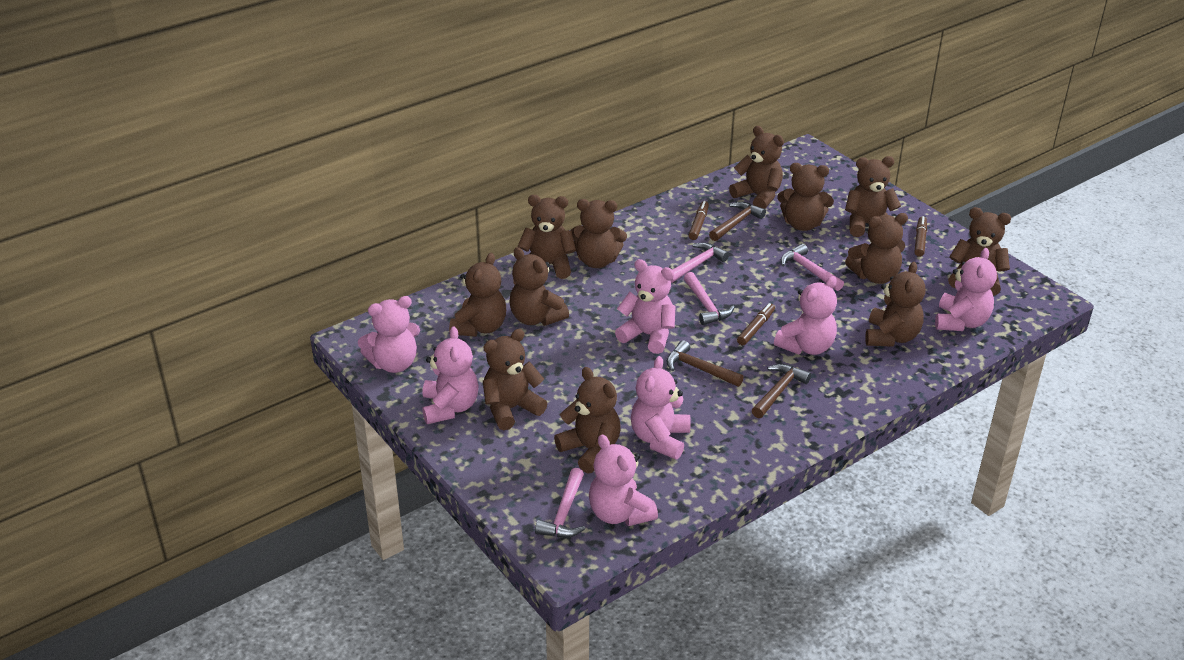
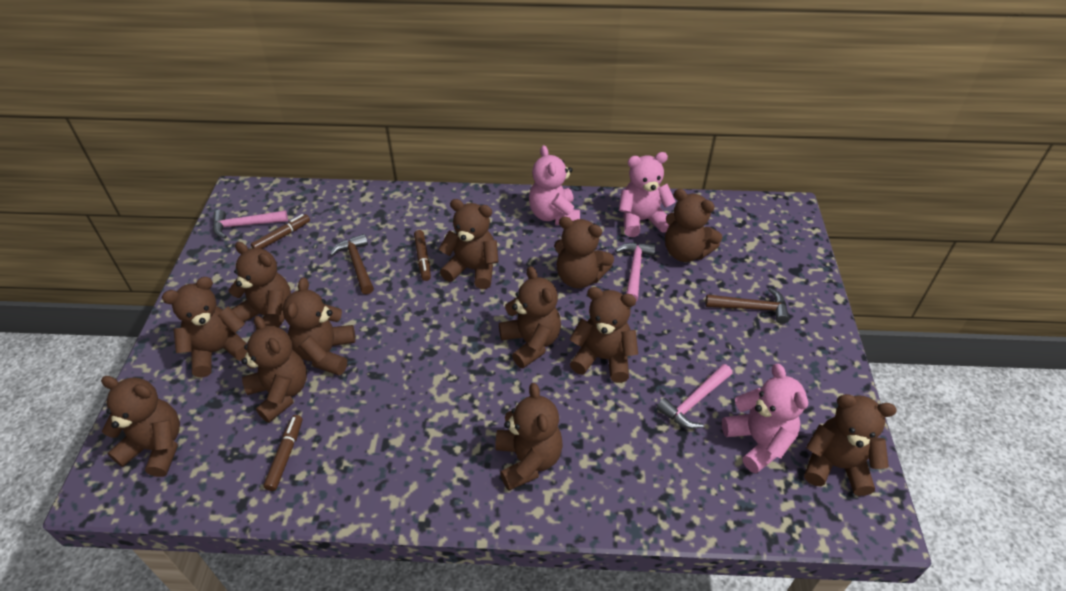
brown hammer: 3 -> 2
pink hammer: 4 -> 3
pink teddy bear: 7 -> 3

